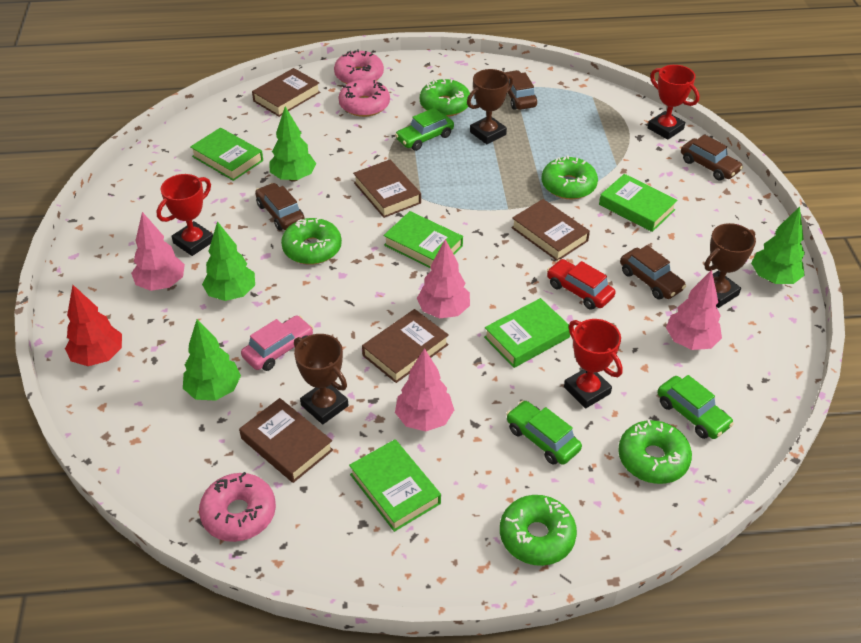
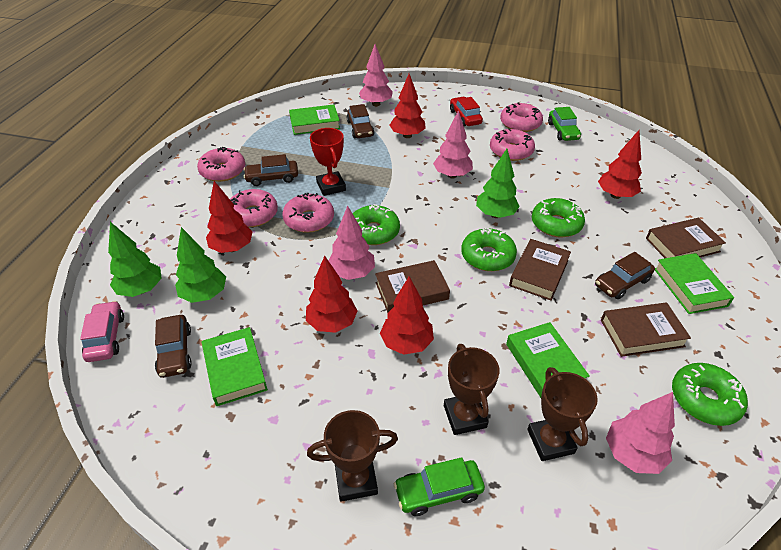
brown book: 5 -> 4
green book: 5 -> 4
green car: 3 -> 2
green donut: 5 -> 4
green tree: 4 -> 3
pink donut: 3 -> 5
red tree: 1 -> 5
red trophy: 3 -> 1

